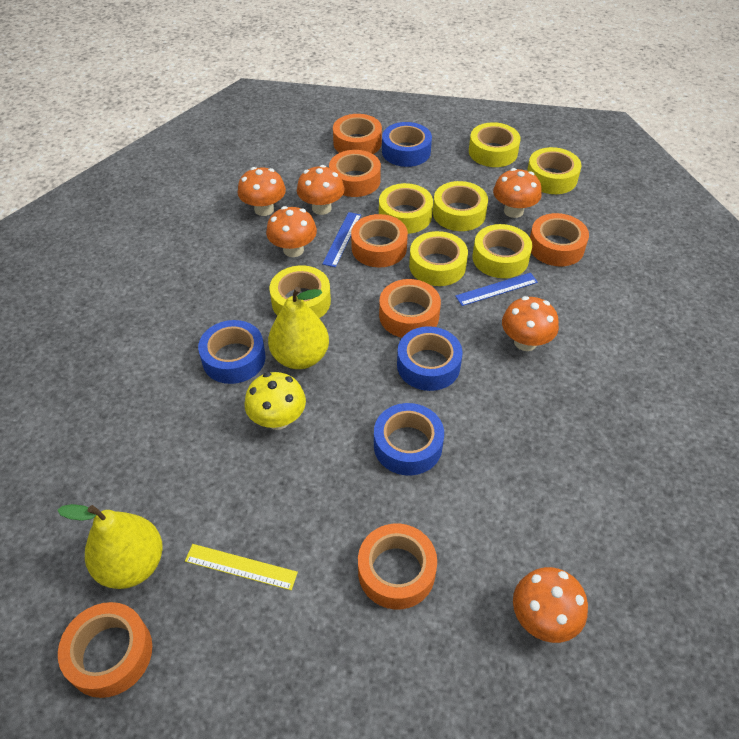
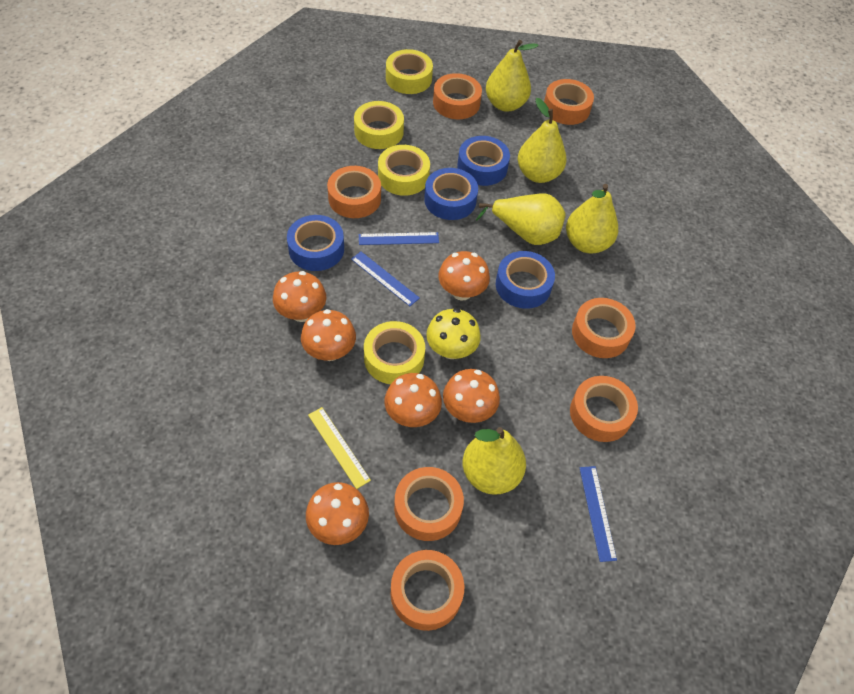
blue ruler: 2 -> 3
yellow pear: 2 -> 5
yellow tape: 7 -> 4

